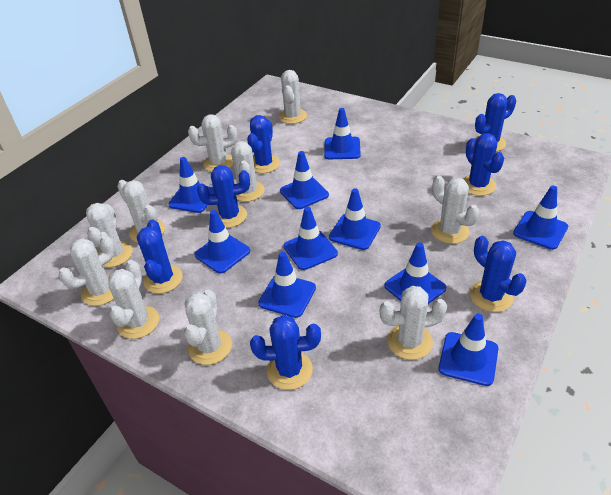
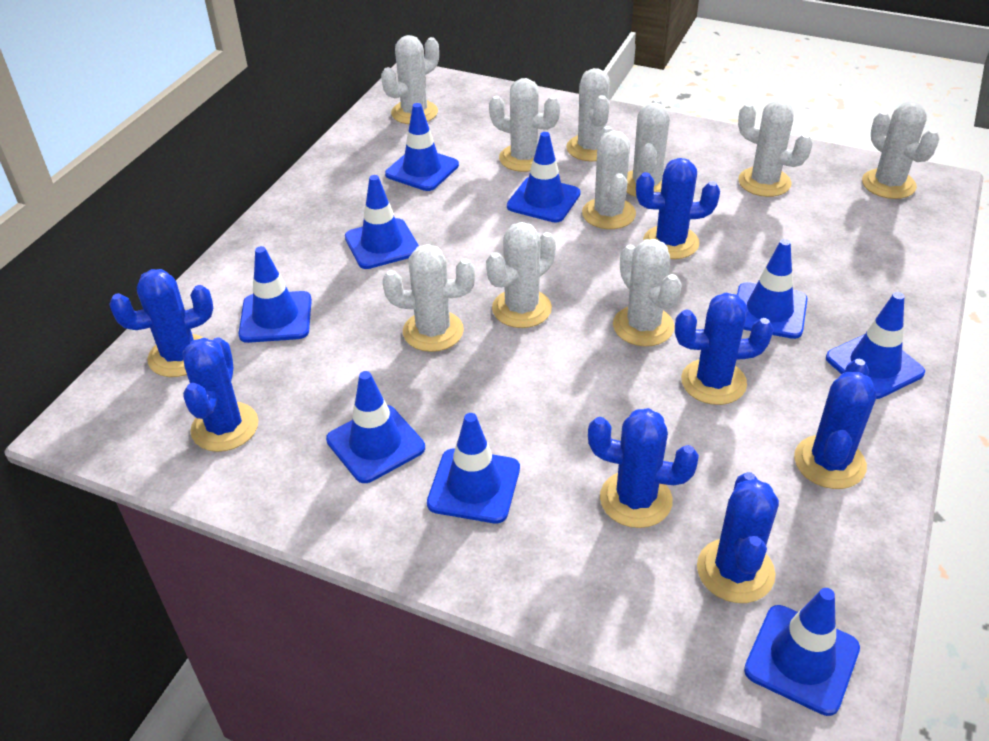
blue traffic cone: 10 -> 9

